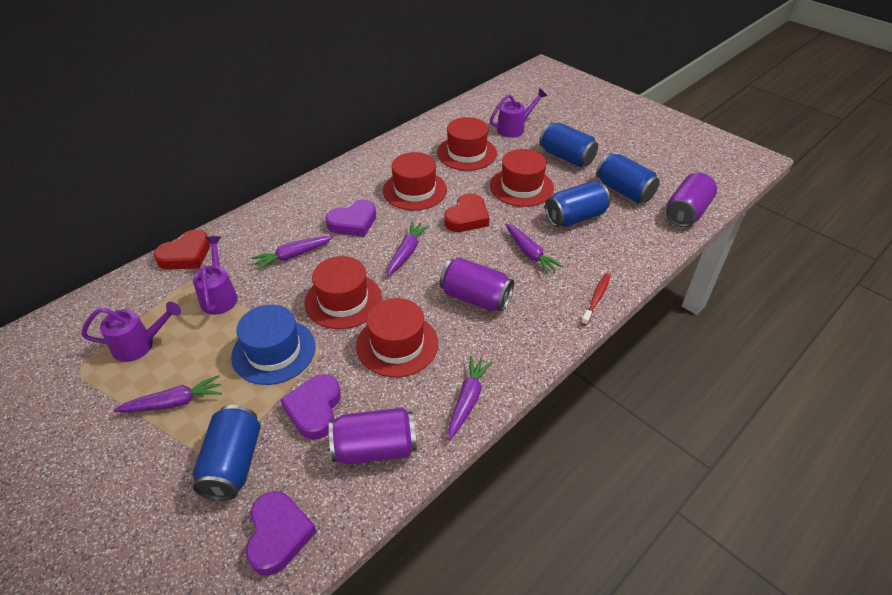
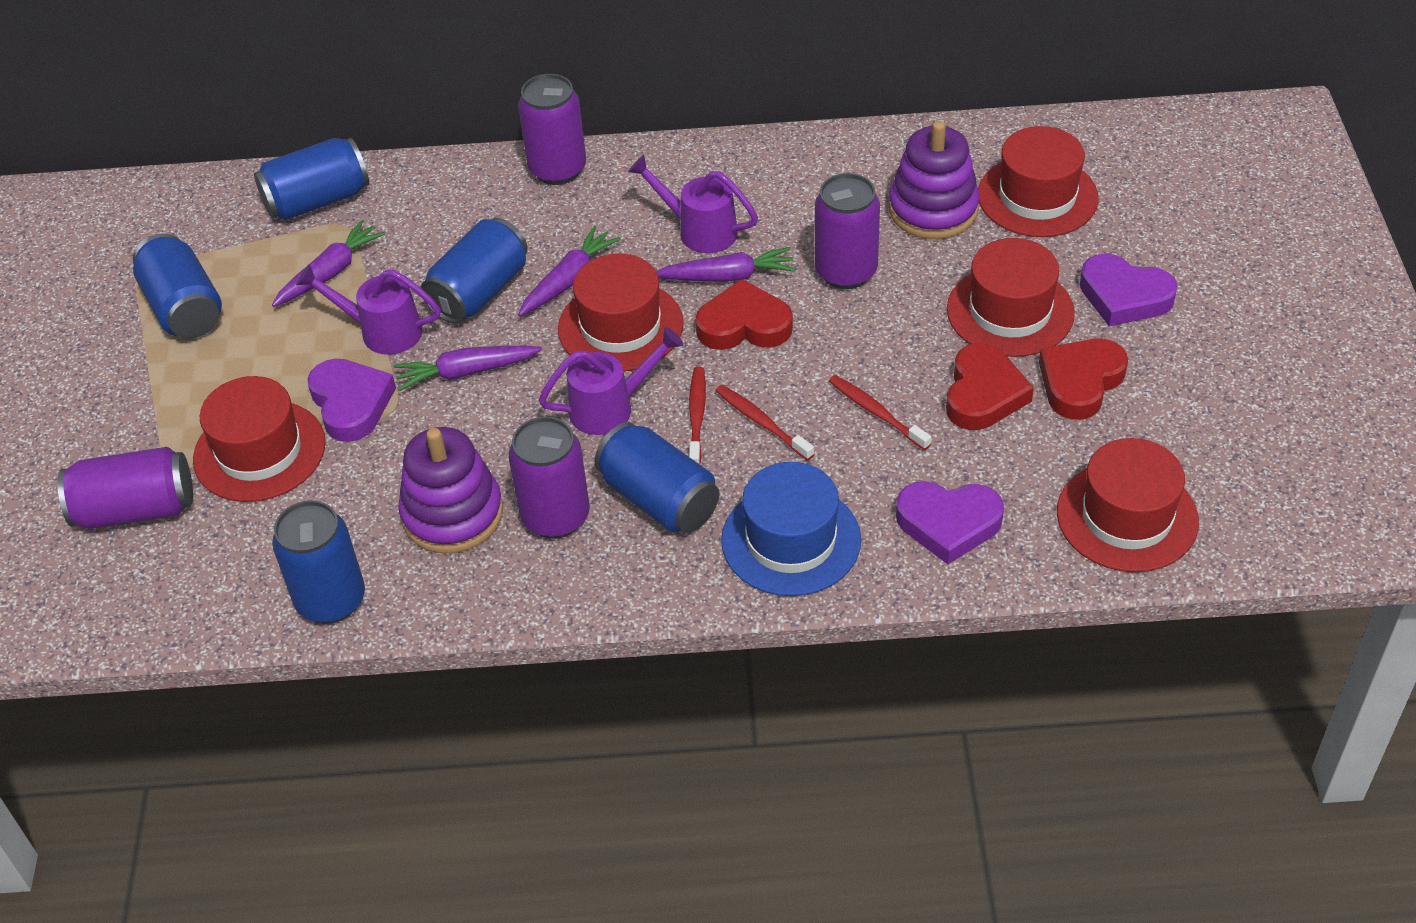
blue can: 4 -> 5
purple can: 3 -> 4
purple carrot: 5 -> 4
purple stacking toy: 0 -> 2
red heart: 2 -> 3
red toothbrush: 1 -> 3

